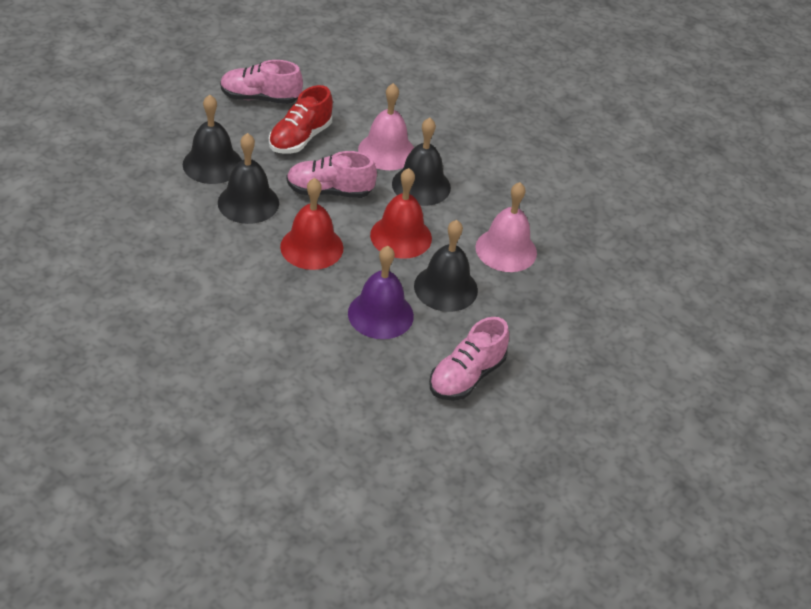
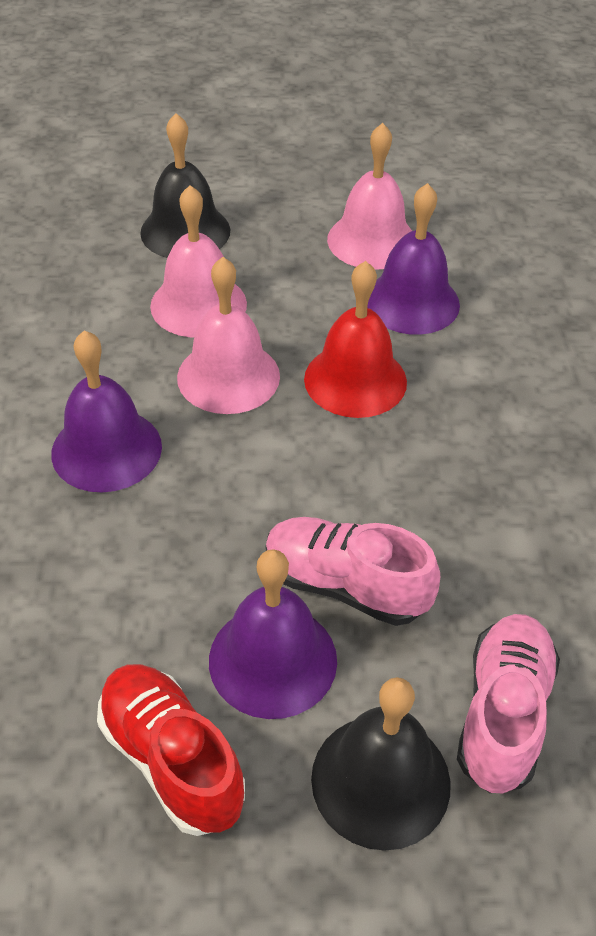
black bell: 4 -> 2
pink bell: 2 -> 3
pink shoe: 3 -> 2
purple bell: 1 -> 3
red bell: 2 -> 1

